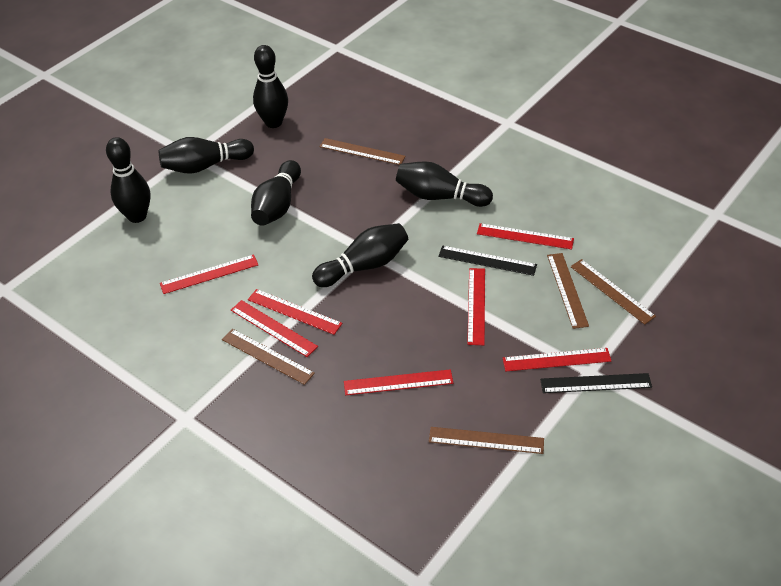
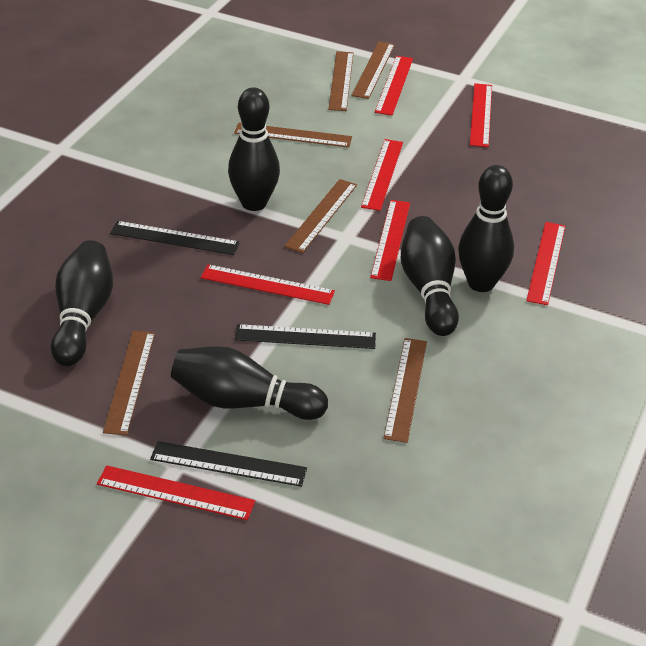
black bowling pin: 6 -> 5
black ruler: 2 -> 3
brown ruler: 5 -> 6

